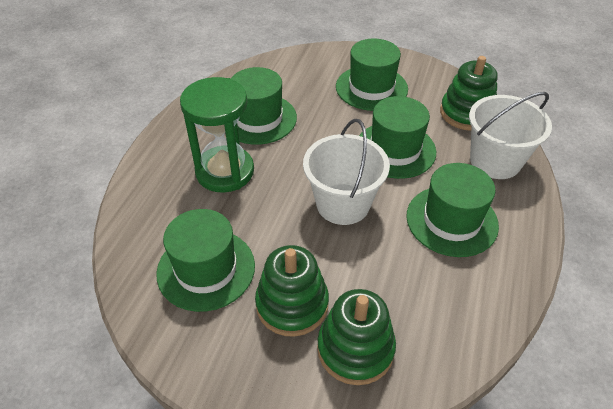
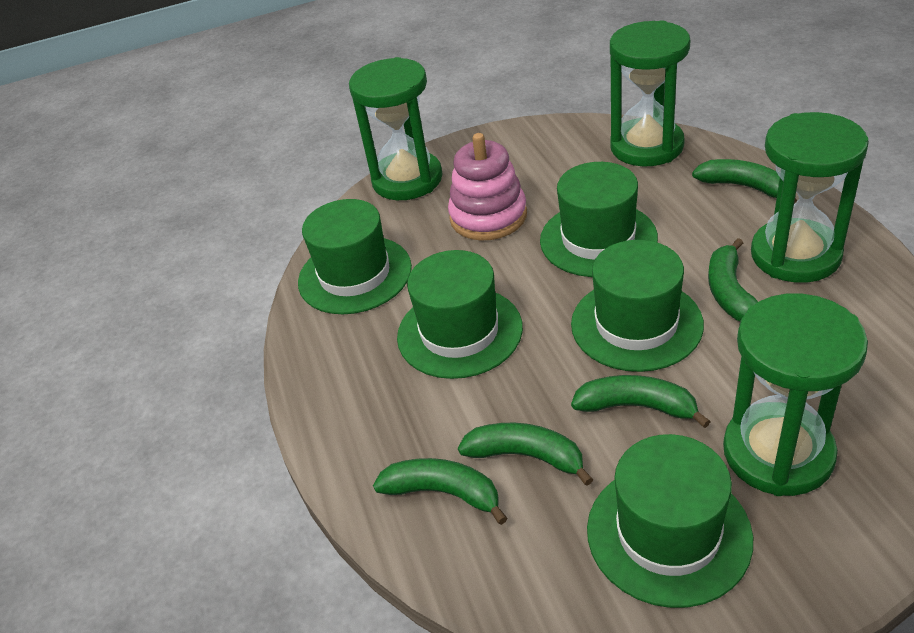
green banana: 0 -> 5
green hourglass: 1 -> 4
green stacking toy: 3 -> 0
pink stacking toy: 0 -> 1
white bucket: 2 -> 0

